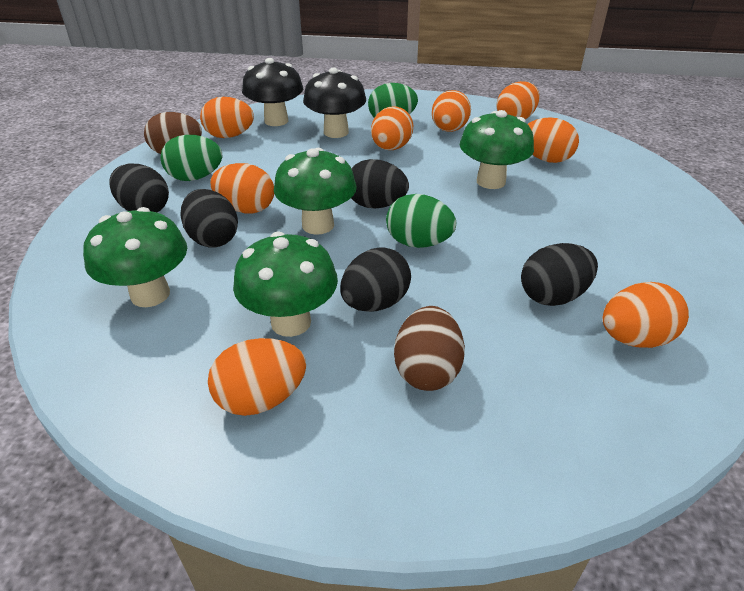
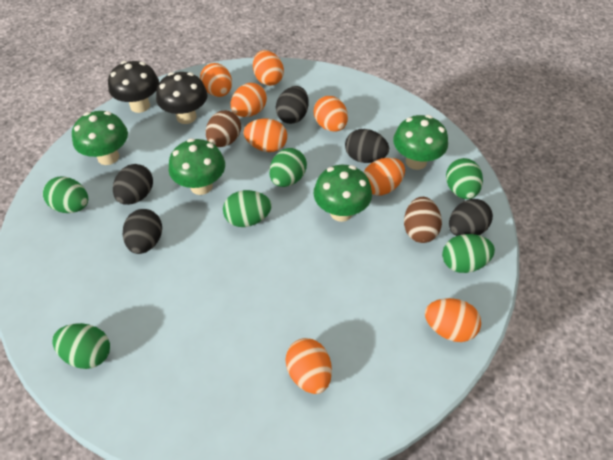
green egg: 3 -> 6

